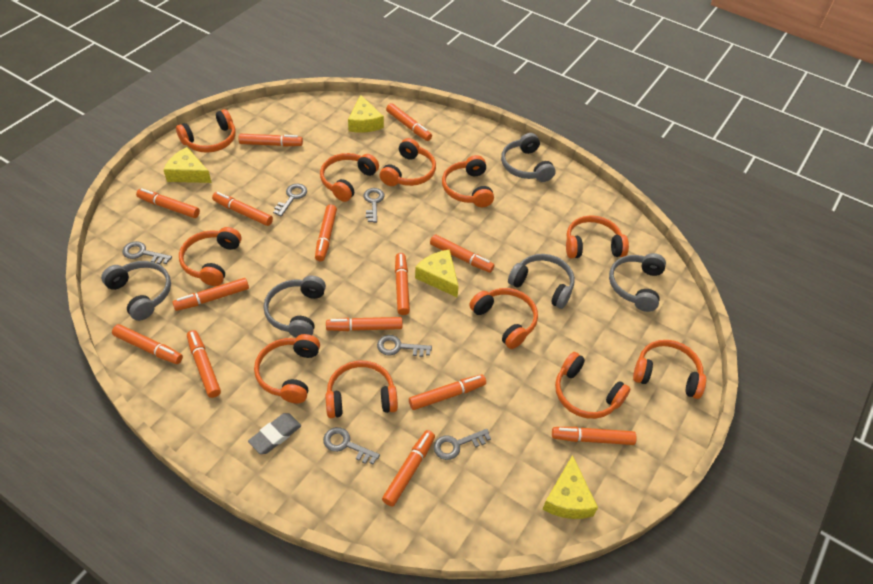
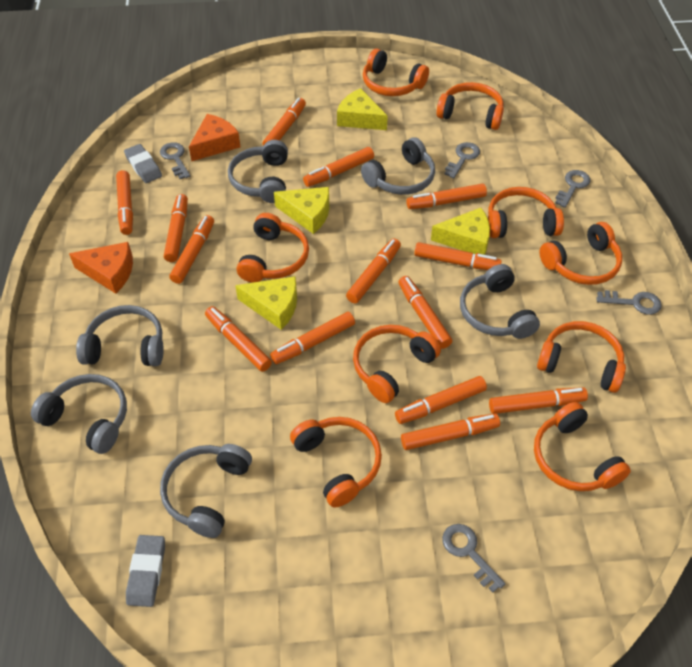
grey eraser: 1 -> 2
grey headphones: 5 -> 6
grey key: 6 -> 5
orange cheese: 0 -> 2
orange headphones: 11 -> 9

